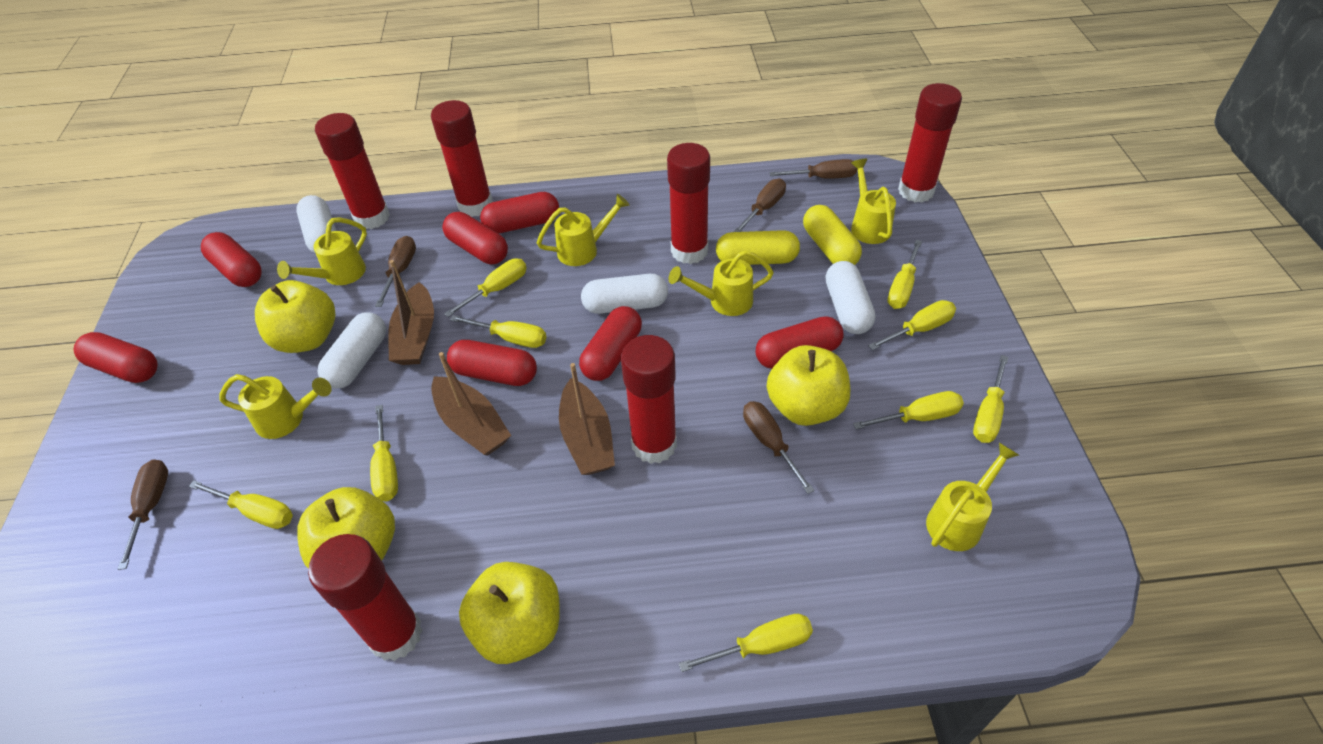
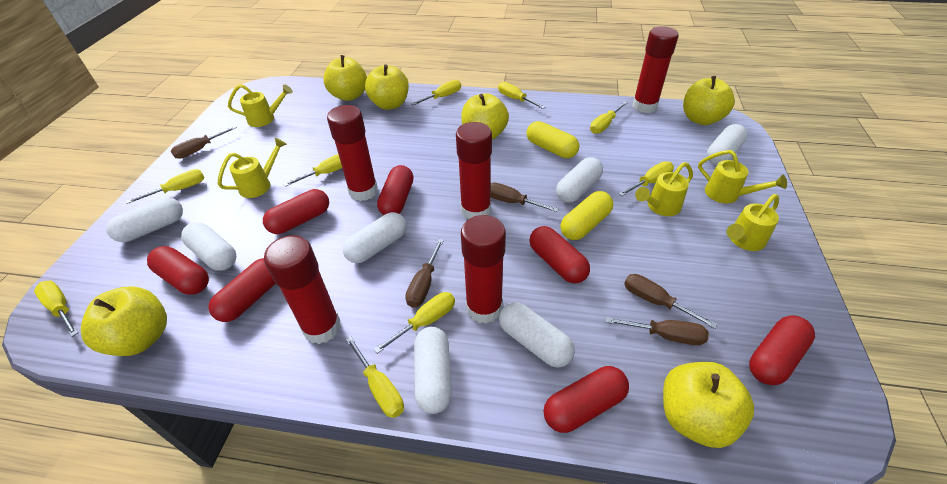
brown boat: 3 -> 0
red glue stick: 6 -> 5
white capsule: 4 -> 7
yellow apple: 4 -> 6
yellow watering can: 6 -> 5

